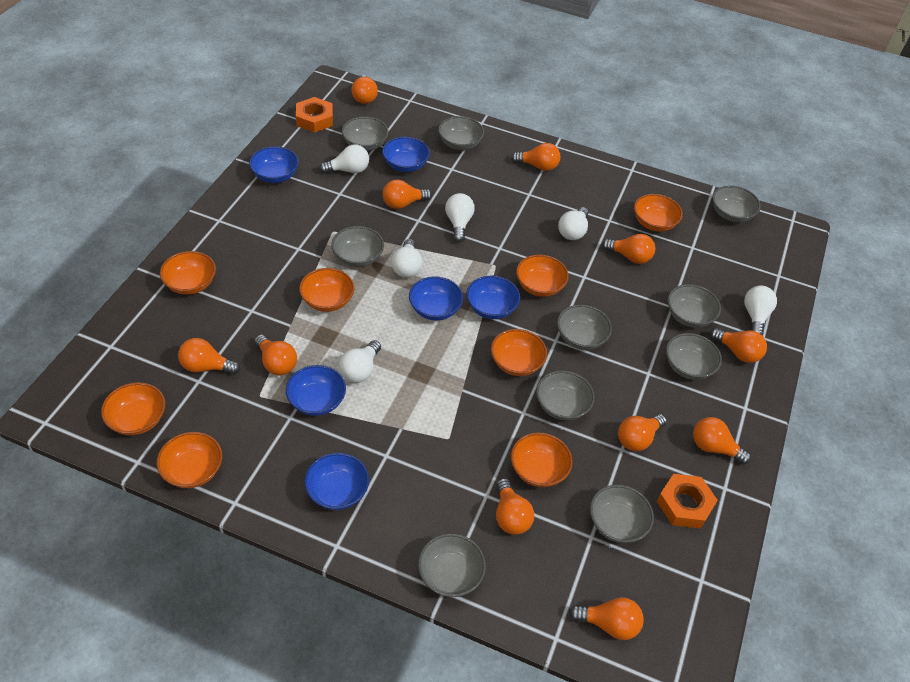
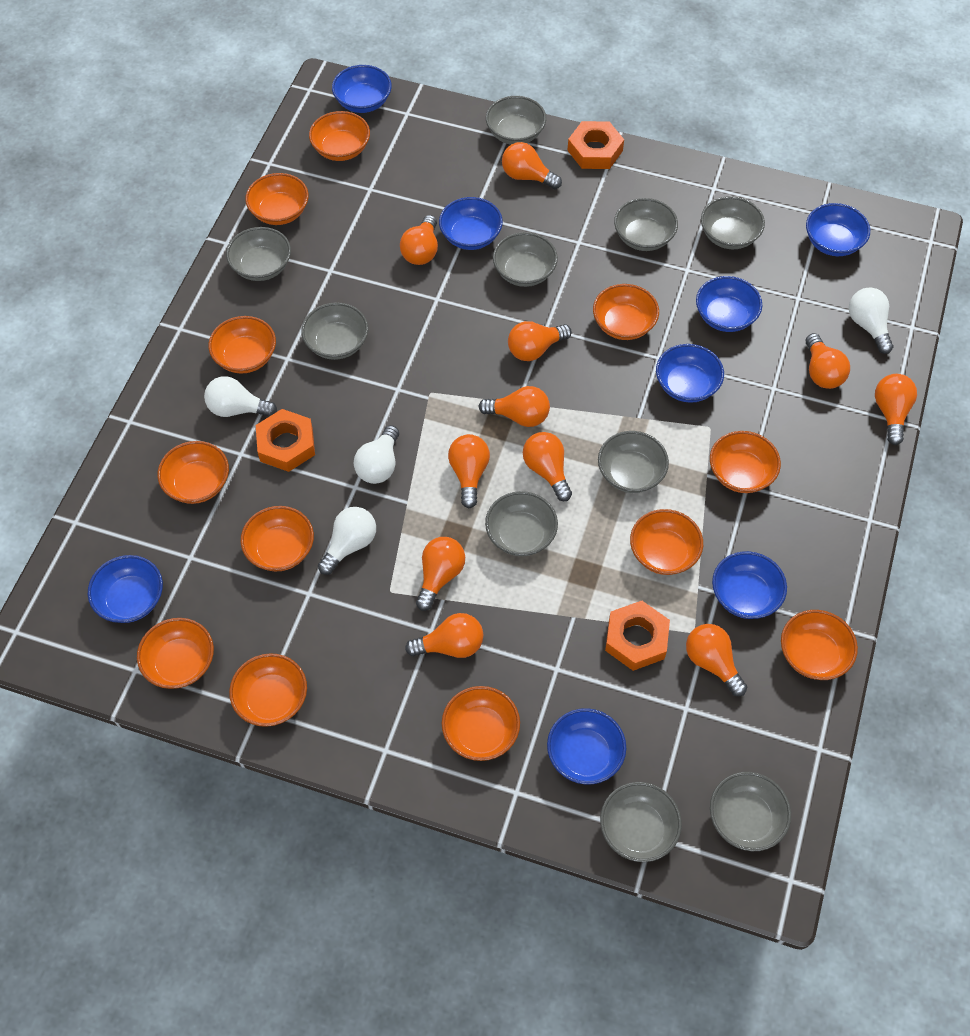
blue bowl: 6 -> 8
orange bowl: 8 -> 12
orange nut: 2 -> 3
white light bulb: 6 -> 4

